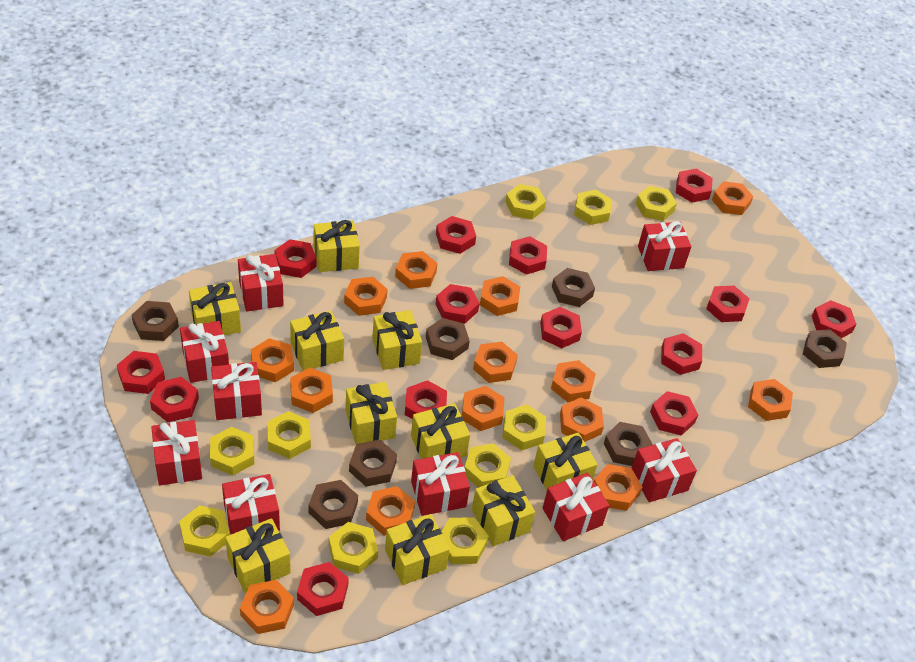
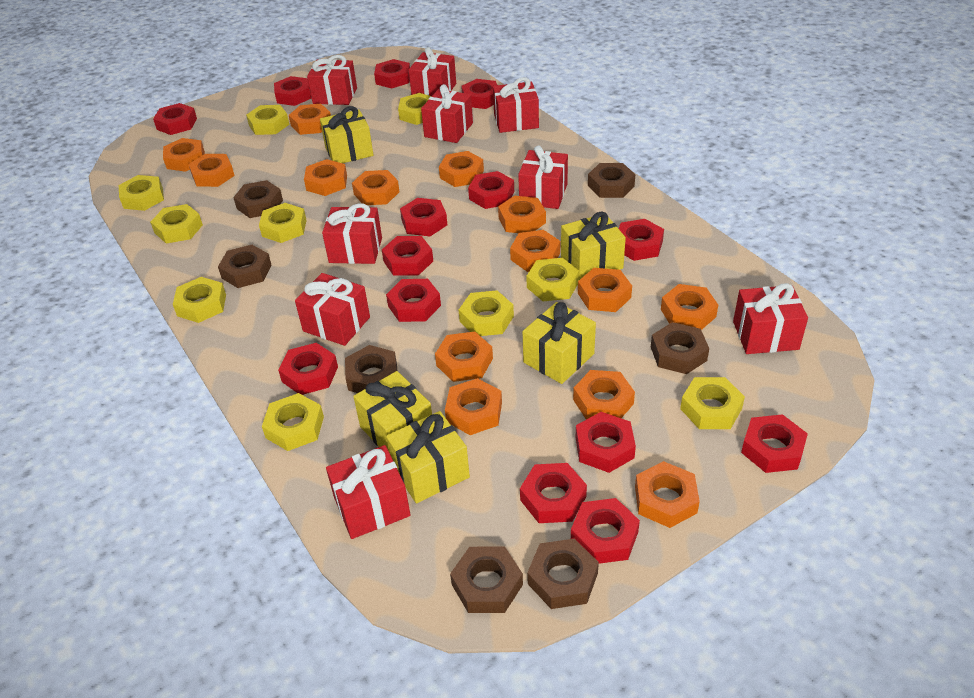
yellow gift: 10 -> 5

